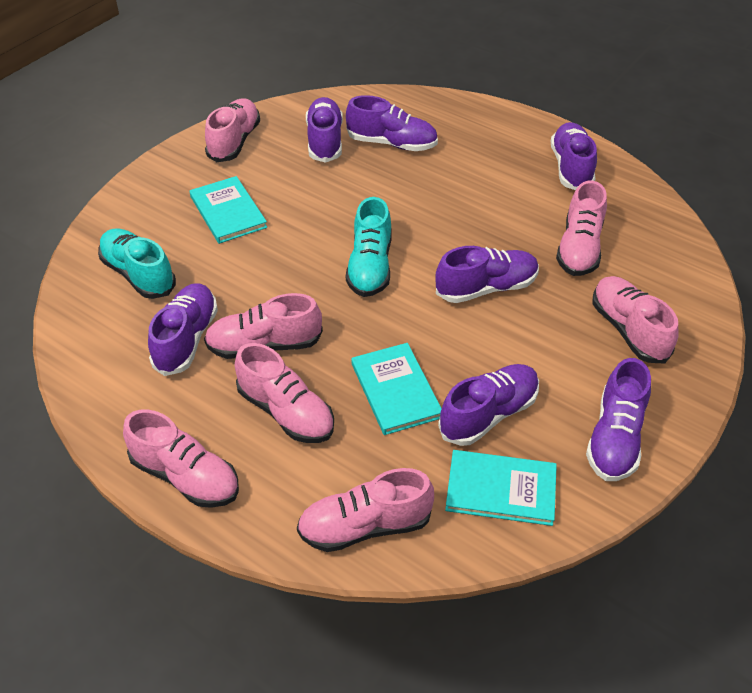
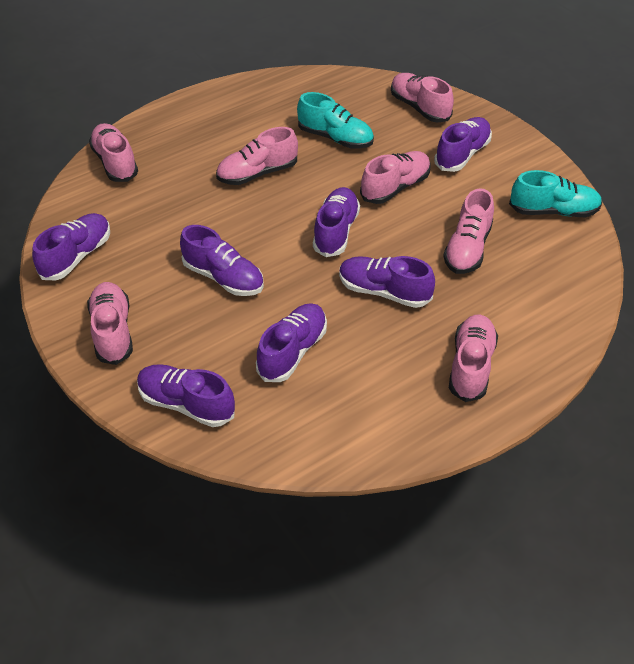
turquoise book: 3 -> 0

